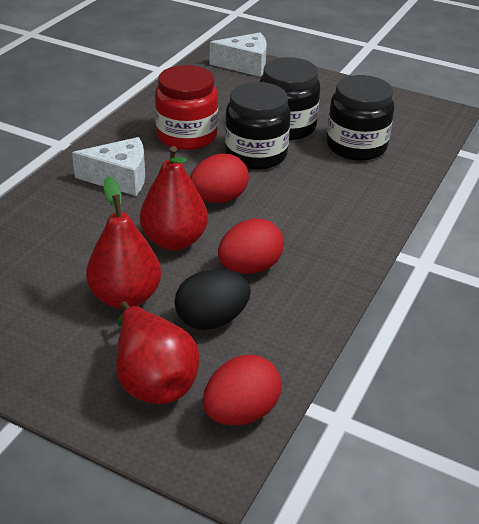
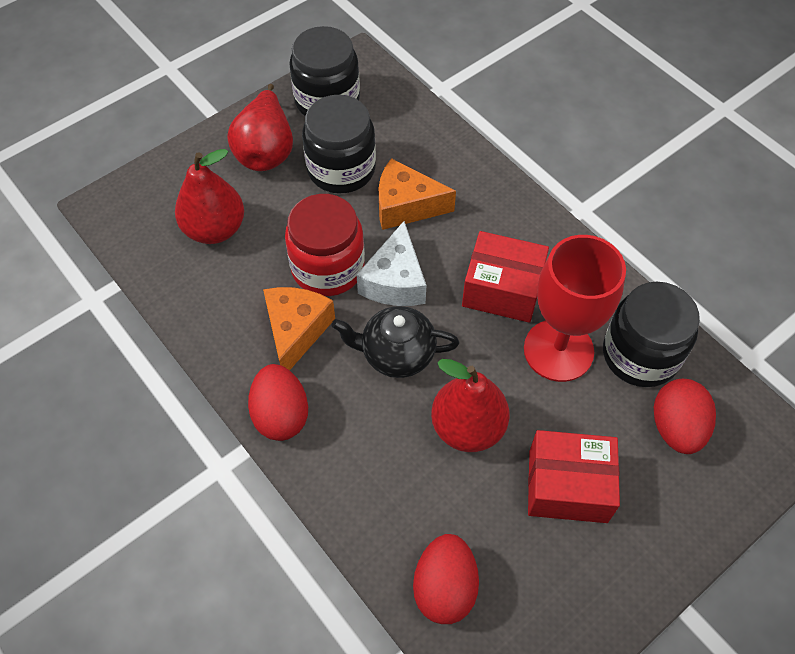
black egg: 1 -> 0
black teapot: 0 -> 1
orange cheese: 0 -> 2
red box: 0 -> 2
red goblet: 0 -> 1
white cheese: 2 -> 1

